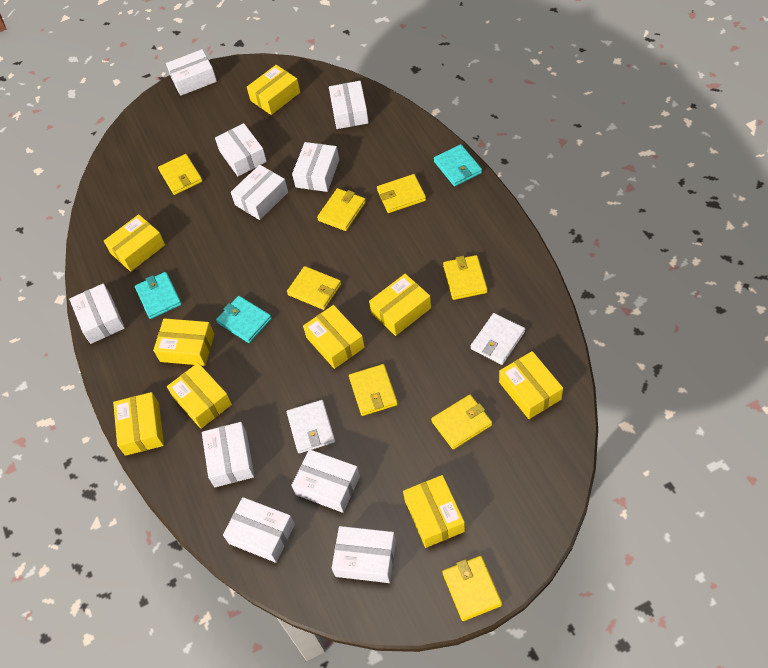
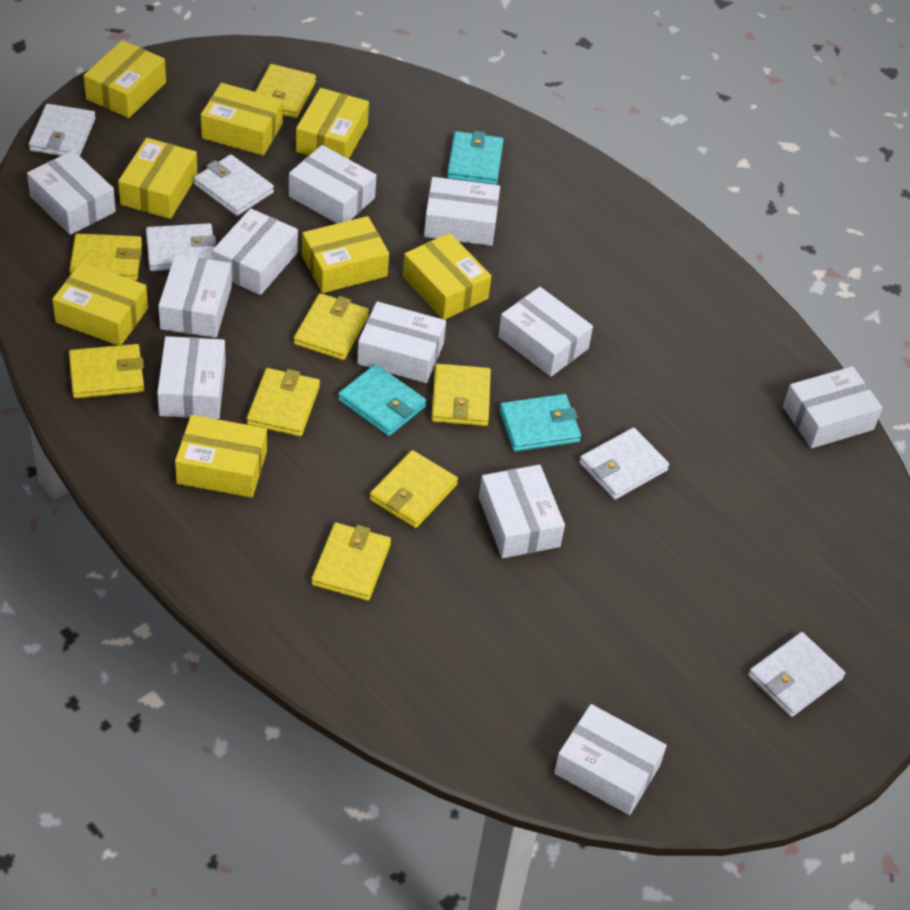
white box: 10 -> 11
white wallet: 2 -> 5
yellow box: 9 -> 8

